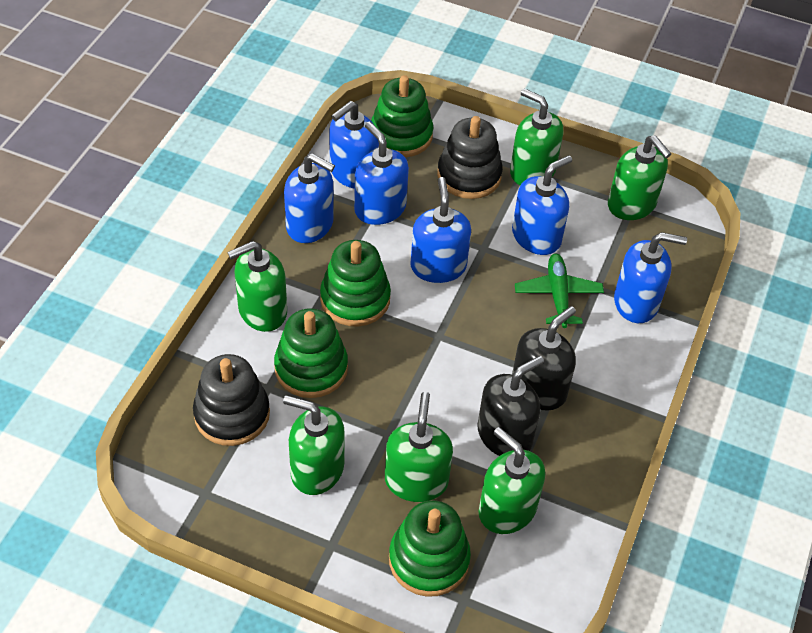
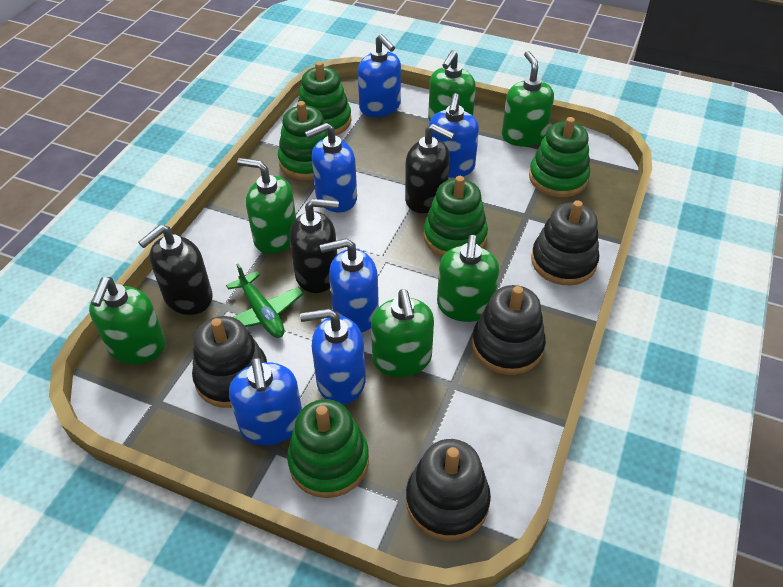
black soap dispenser: 2 -> 3
black stacking toy: 2 -> 4
green stacking toy: 4 -> 5

